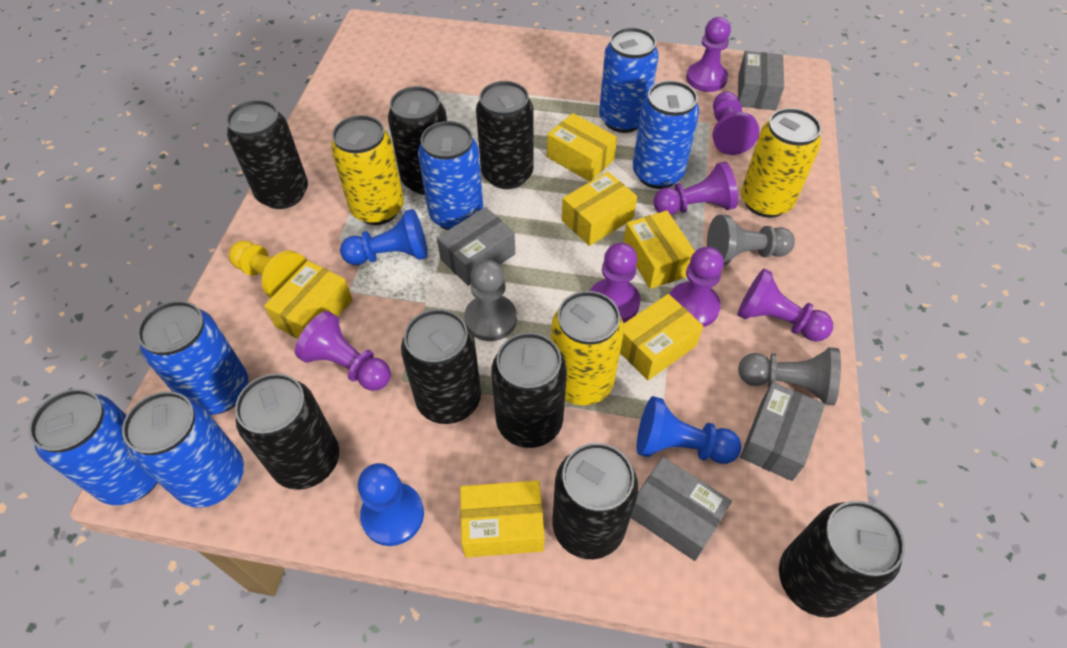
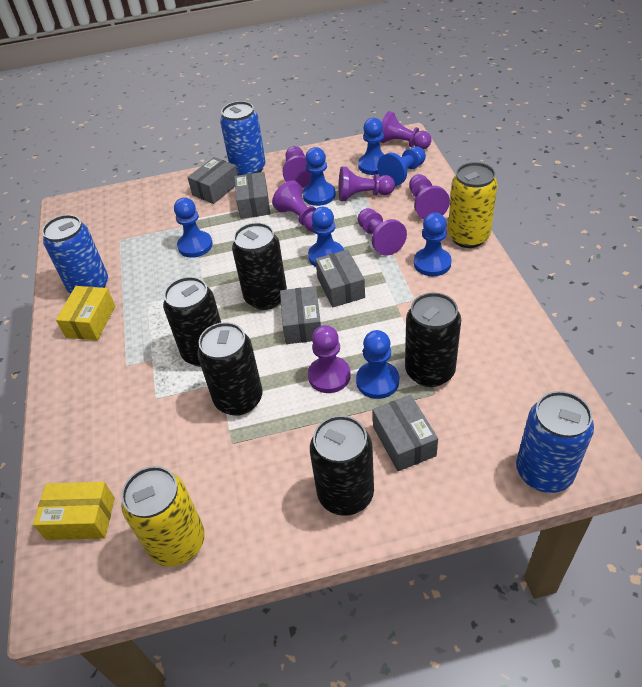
black can: 8 -> 5
blue can: 6 -> 3
blue pawn: 3 -> 7
grey box: 4 -> 5
grey pawn: 3 -> 0
yellow box: 6 -> 2
yellow can: 3 -> 2
yellow pawn: 1 -> 0

